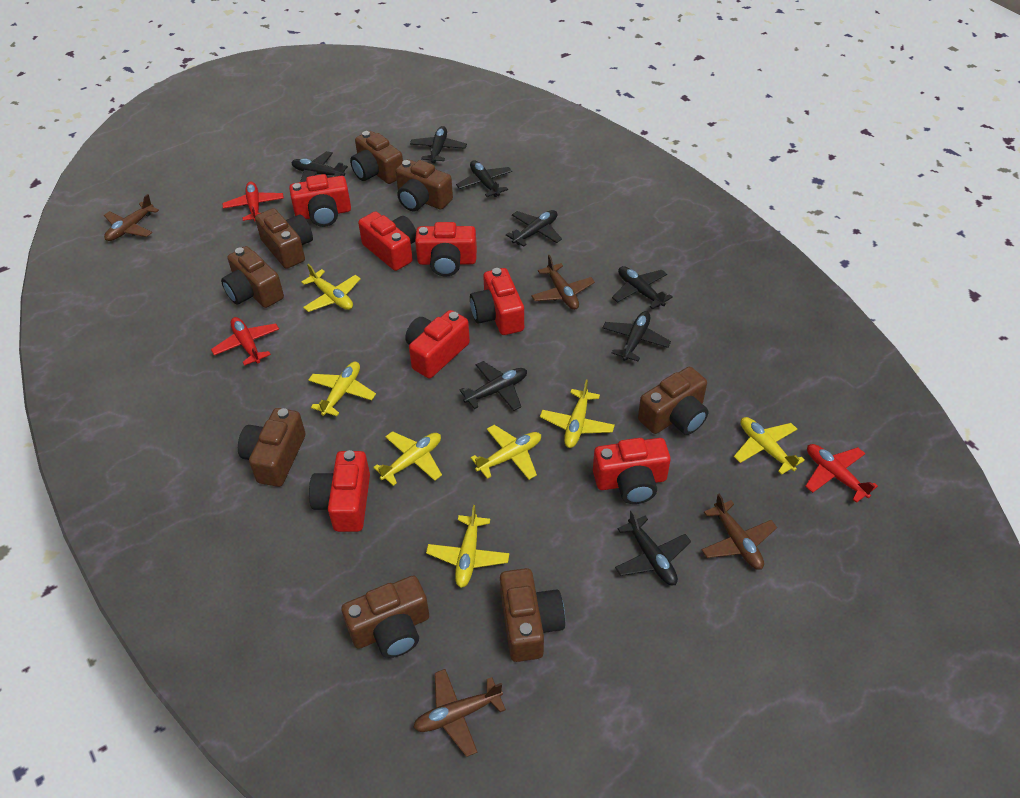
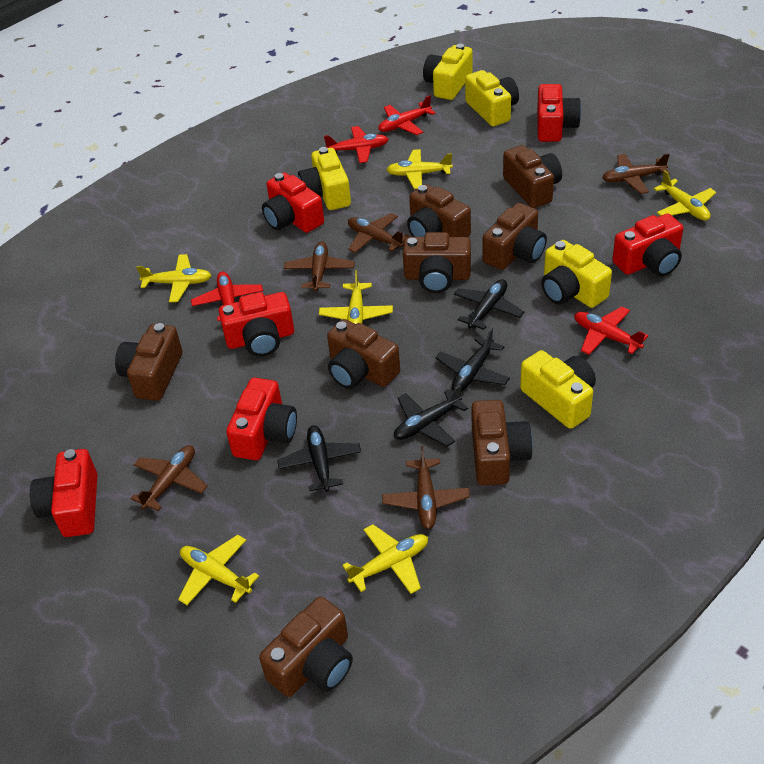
black plane: 8 -> 4
brown plane: 4 -> 5
red camera: 7 -> 6
red plane: 3 -> 4
yellow camera: 0 -> 5
yellow plane: 7 -> 6

